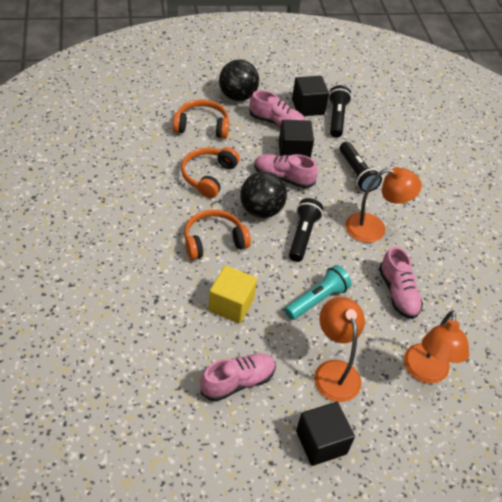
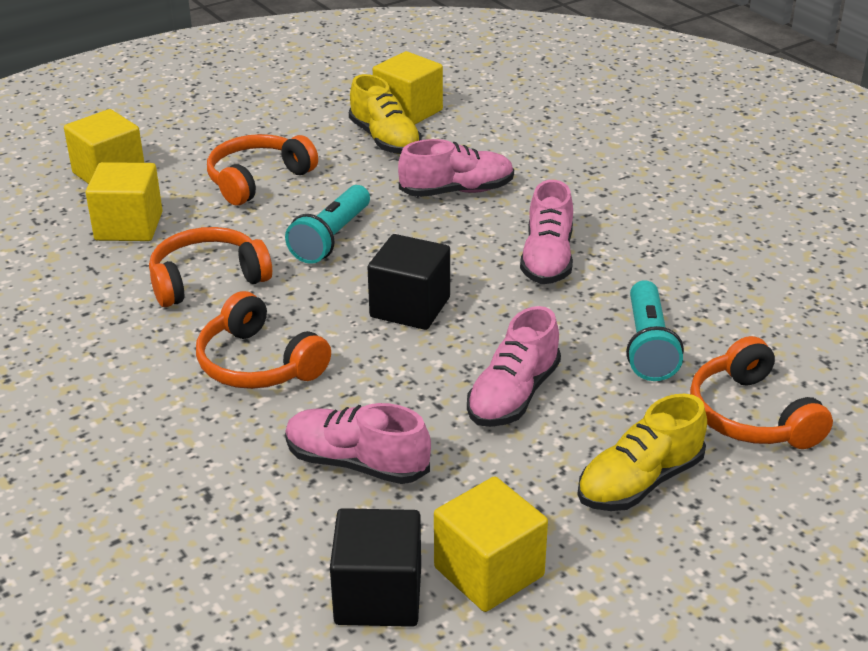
black ball: 2 -> 0
black cube: 3 -> 2
black flashlight: 3 -> 0
orange headphones: 3 -> 4
orange lamp: 3 -> 0
turquoise flashlight: 1 -> 2
yellow cube: 1 -> 4
yellow shoe: 0 -> 2

